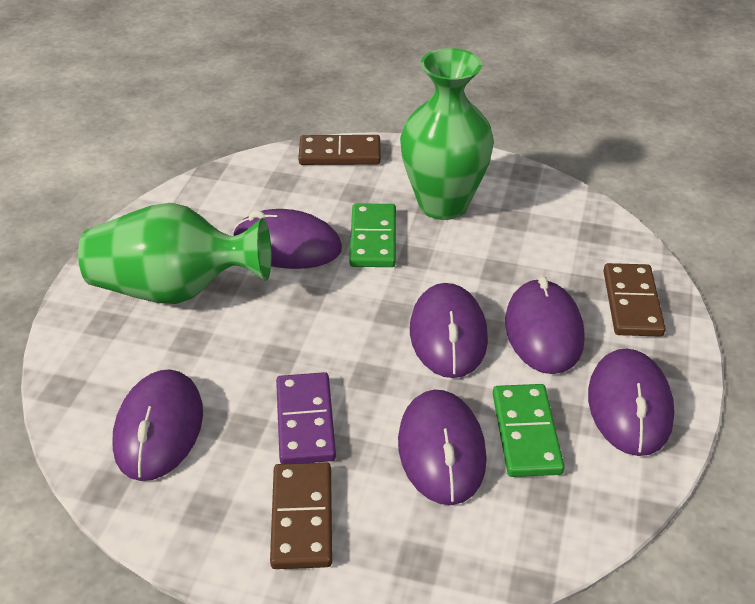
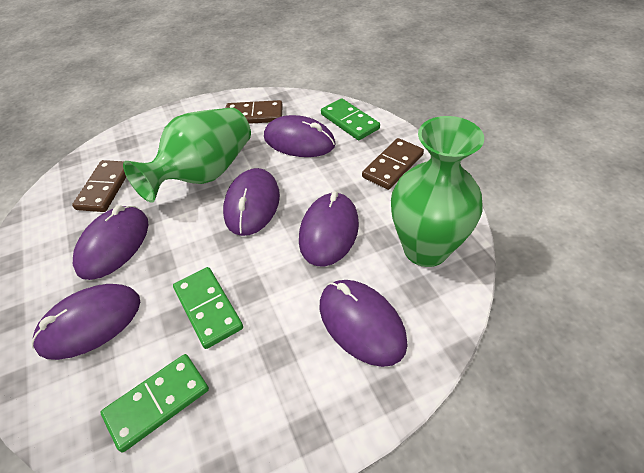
green domino: 2 -> 3
purple domino: 1 -> 0

